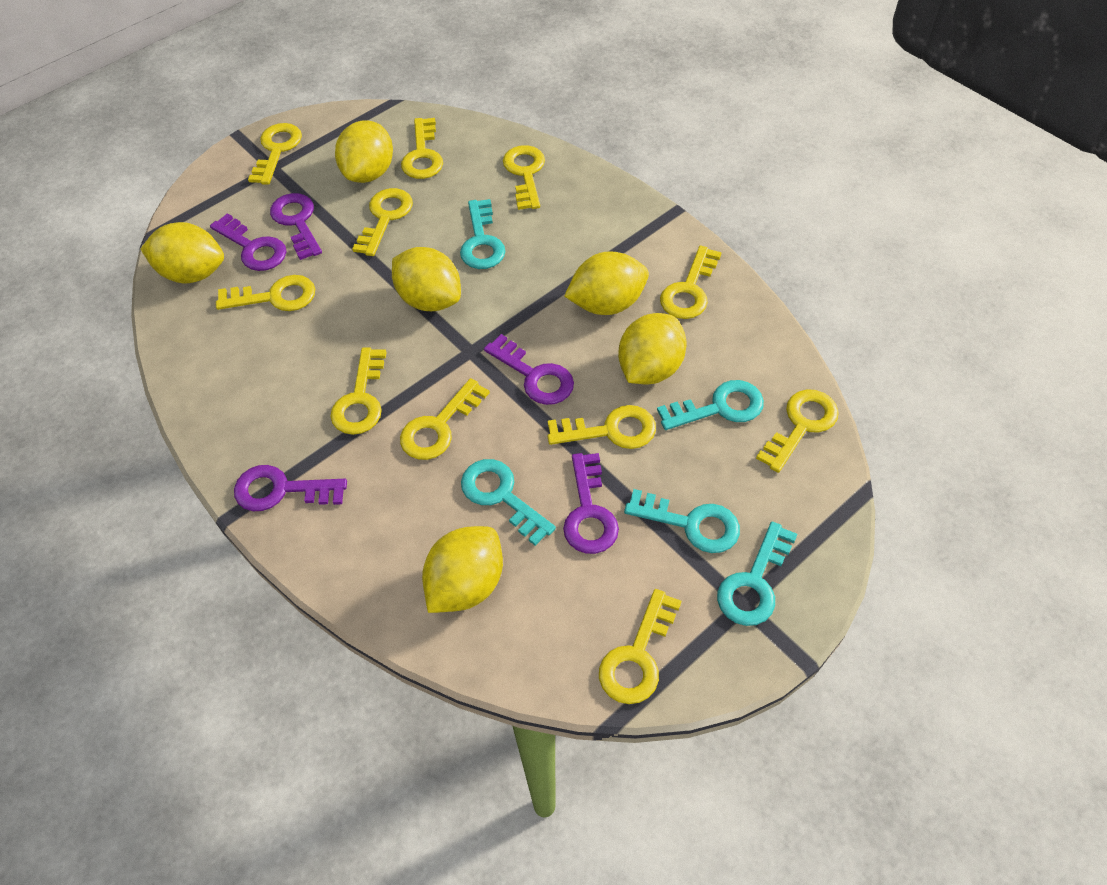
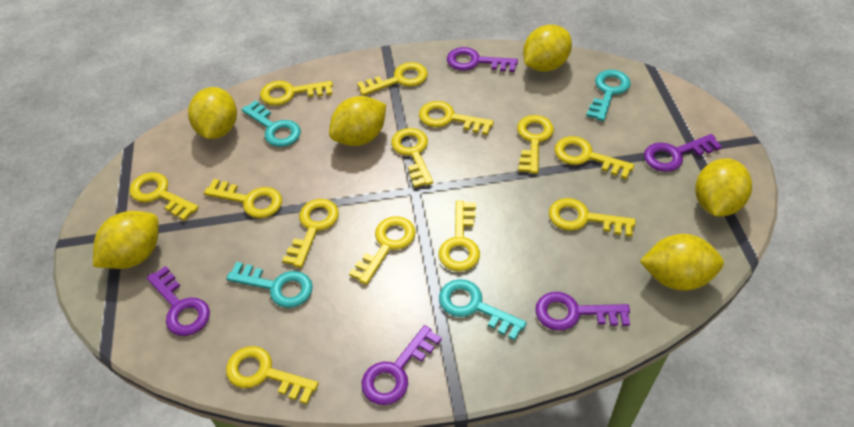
turquoise key: 5 -> 4
yellow key: 11 -> 13

